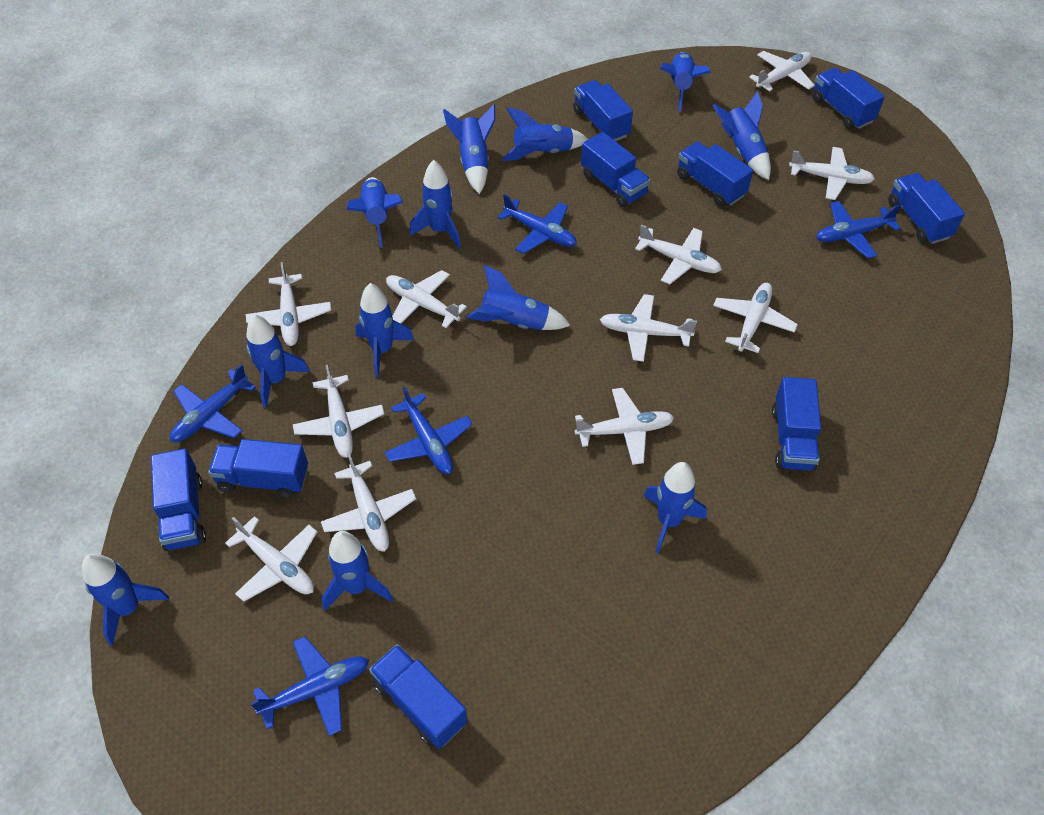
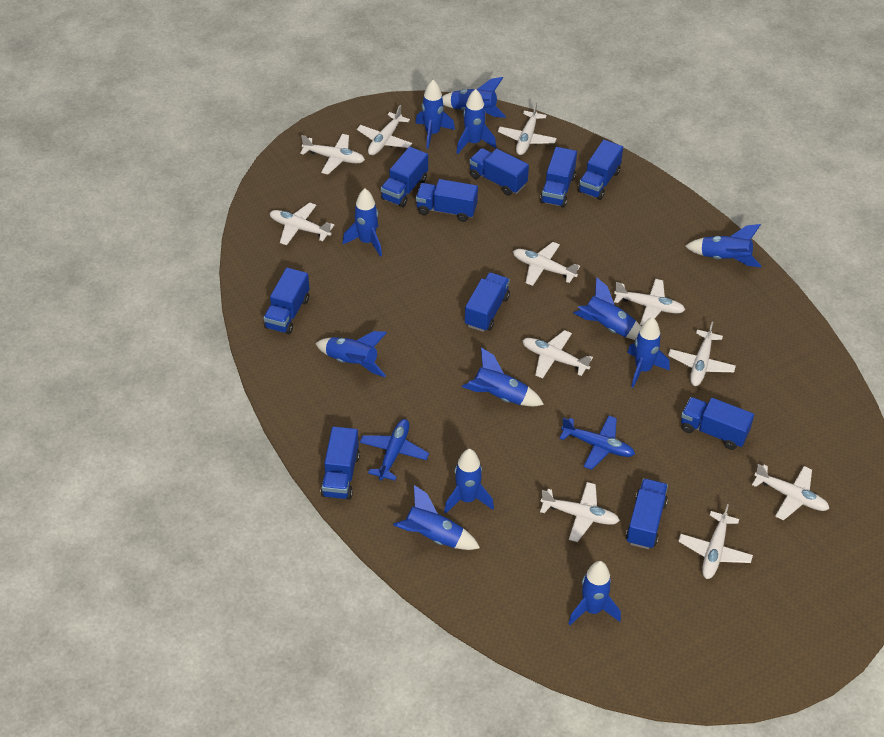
blue plane: 5 -> 2
blue truck: 9 -> 10

